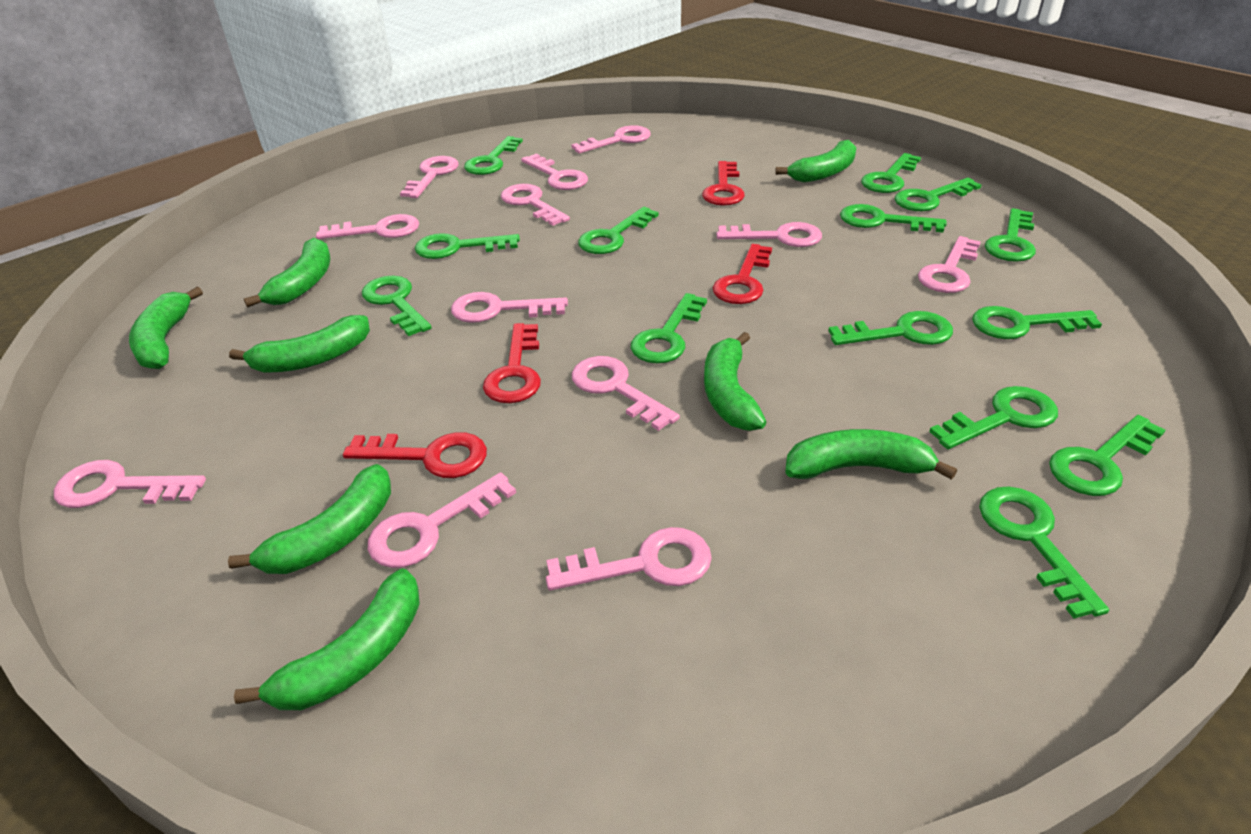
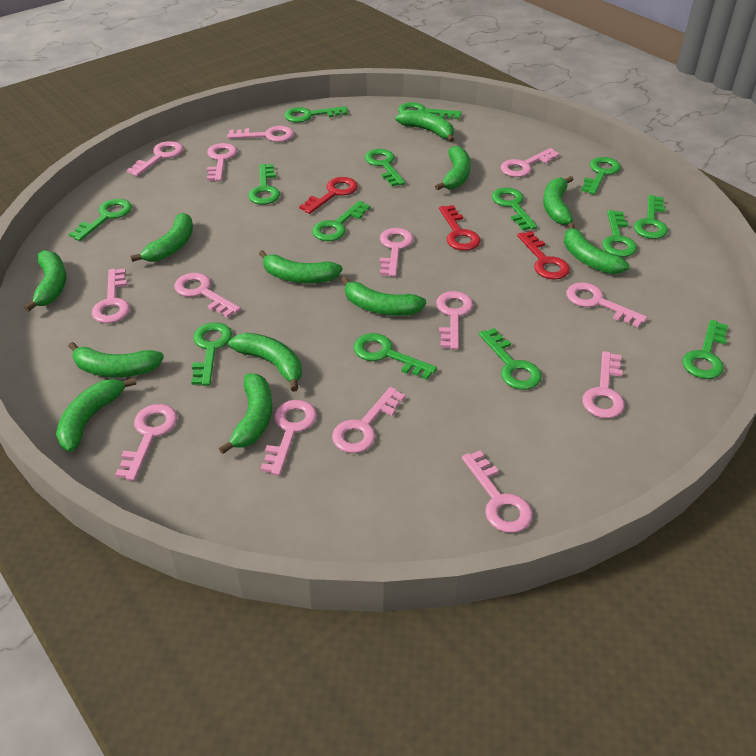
green banana: 8 -> 12
pink key: 12 -> 14
red key: 4 -> 3

